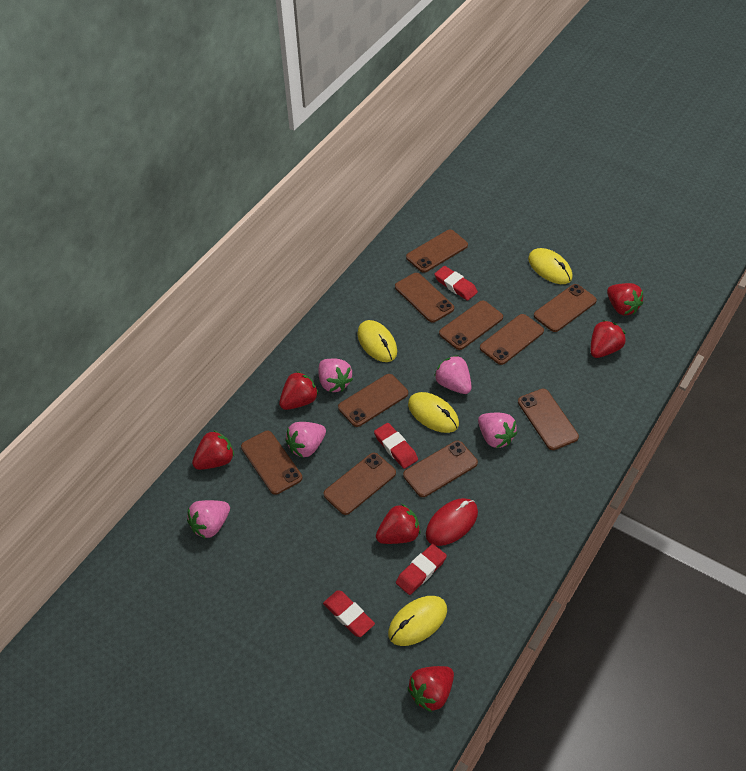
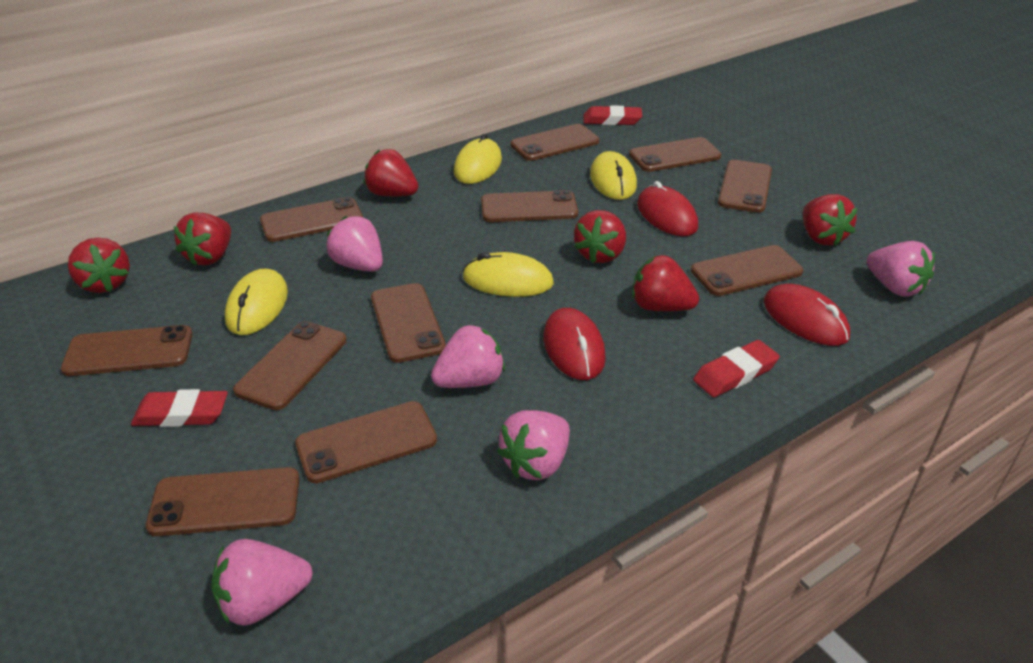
brown phone: 10 -> 11
red eraser: 4 -> 3
red mouse: 1 -> 3

